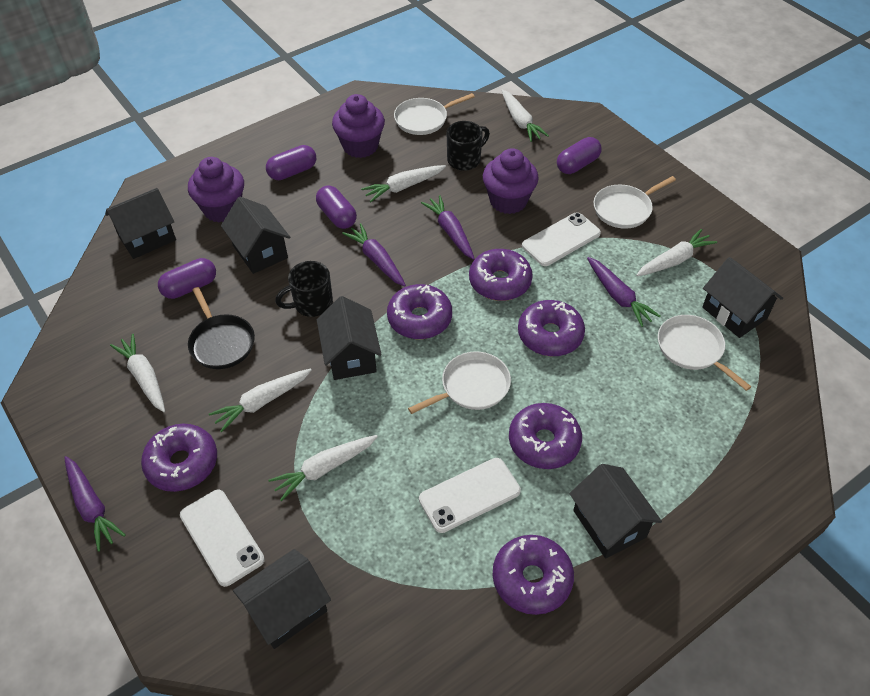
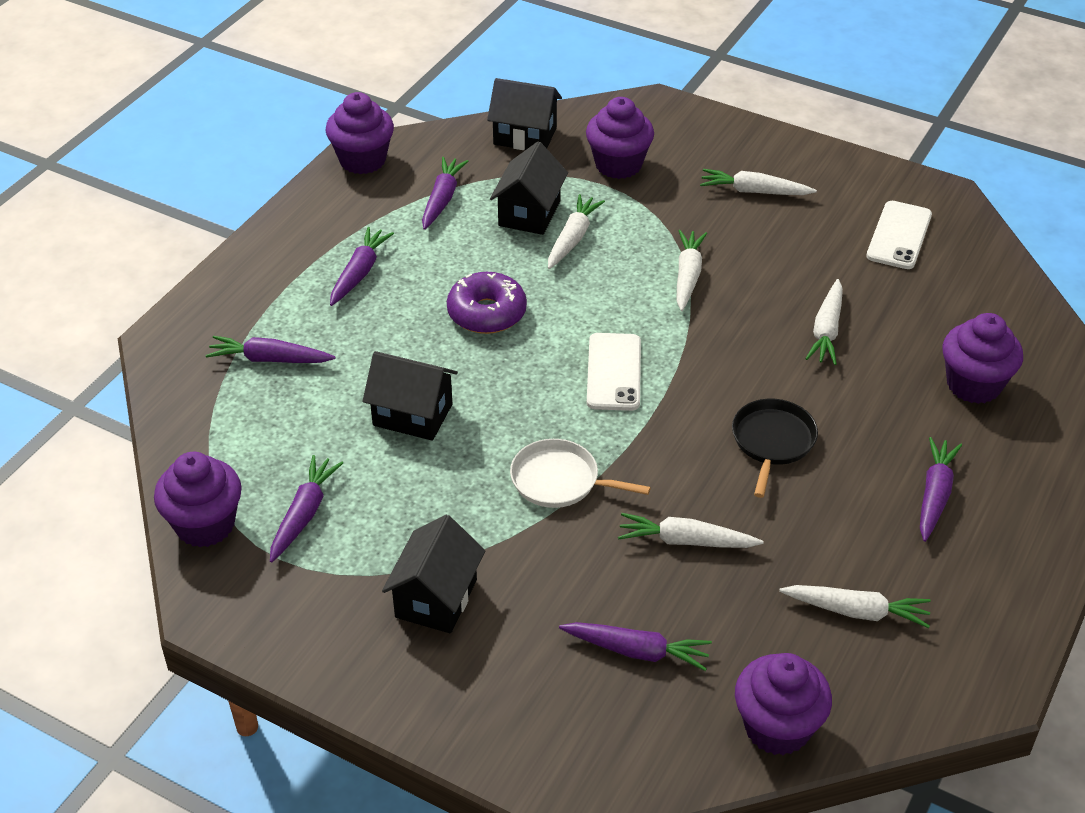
black house: 6 -> 4
black mug: 2 -> 0
purple capsule: 4 -> 0
purple carrot: 4 -> 6
purple cupcake: 3 -> 5
purple donut: 6 -> 1
white pan: 4 -> 1
white phone: 3 -> 2

